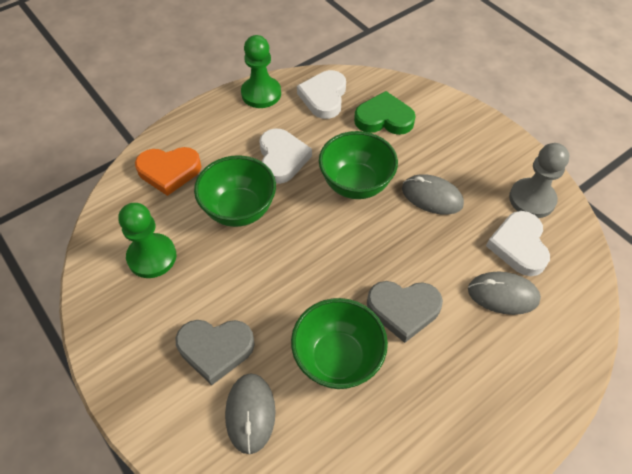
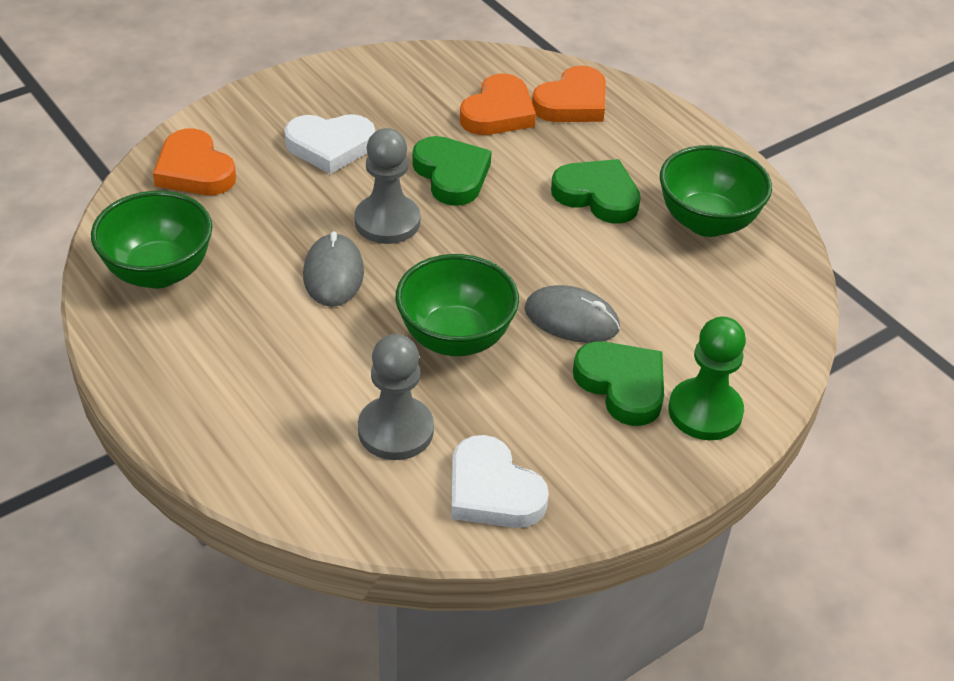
green heart: 1 -> 3
green pawn: 2 -> 1
grey heart: 2 -> 0
grey mouse: 3 -> 2
grey pawn: 1 -> 2
orange heart: 1 -> 3
white heart: 3 -> 2

